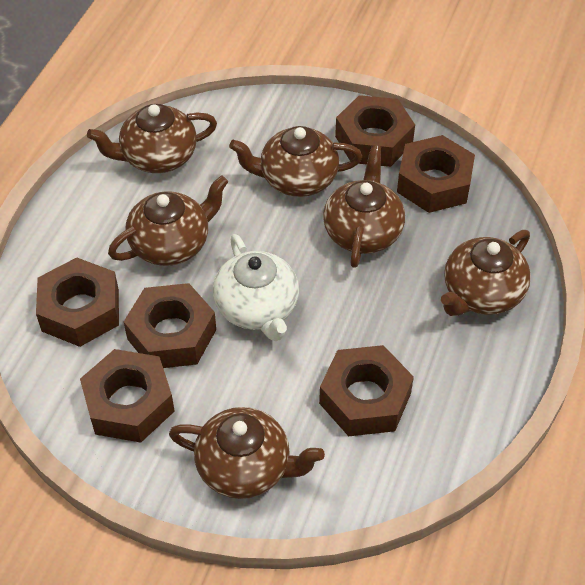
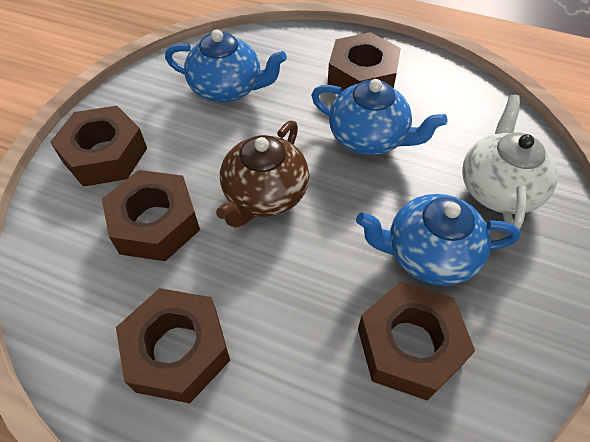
blue teapot: 0 -> 3
brown nut: 6 -> 5
brown teapot: 6 -> 1

